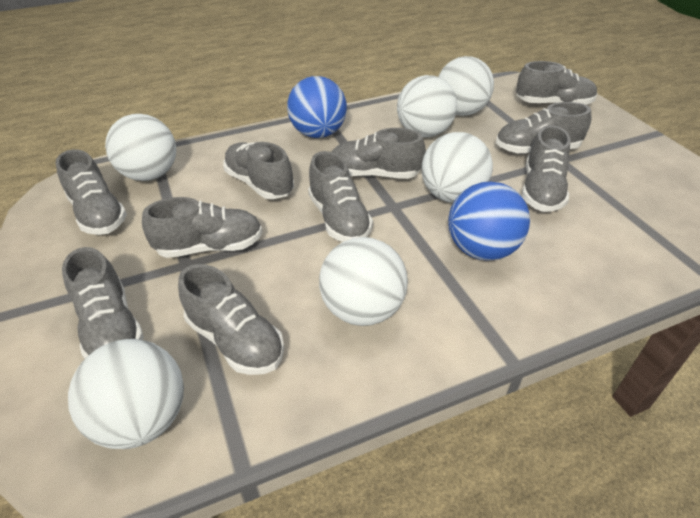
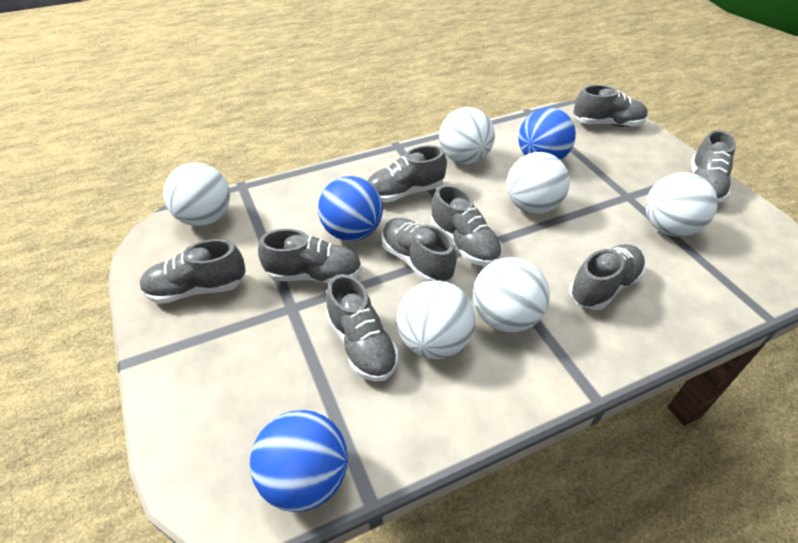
blue ball: 2 -> 3
grey shoe: 10 -> 9

